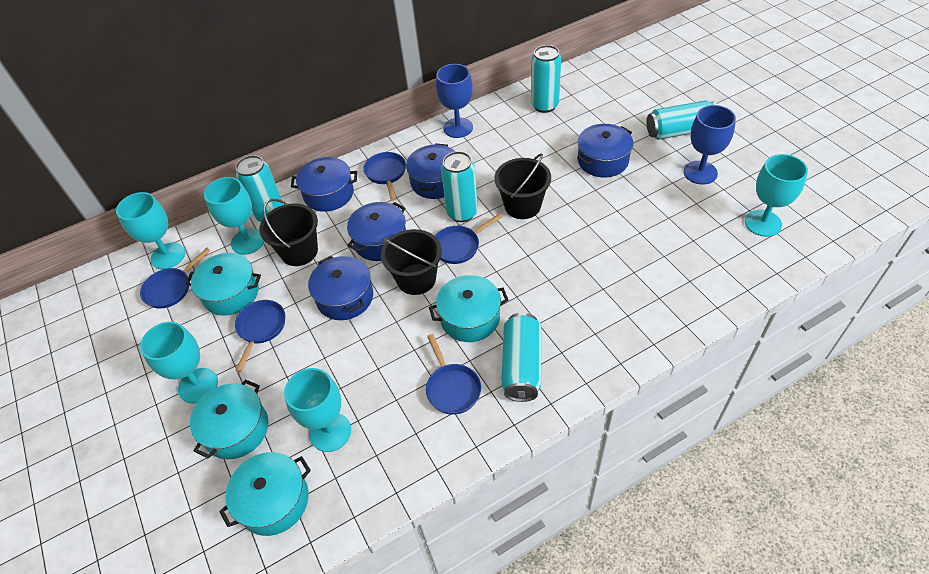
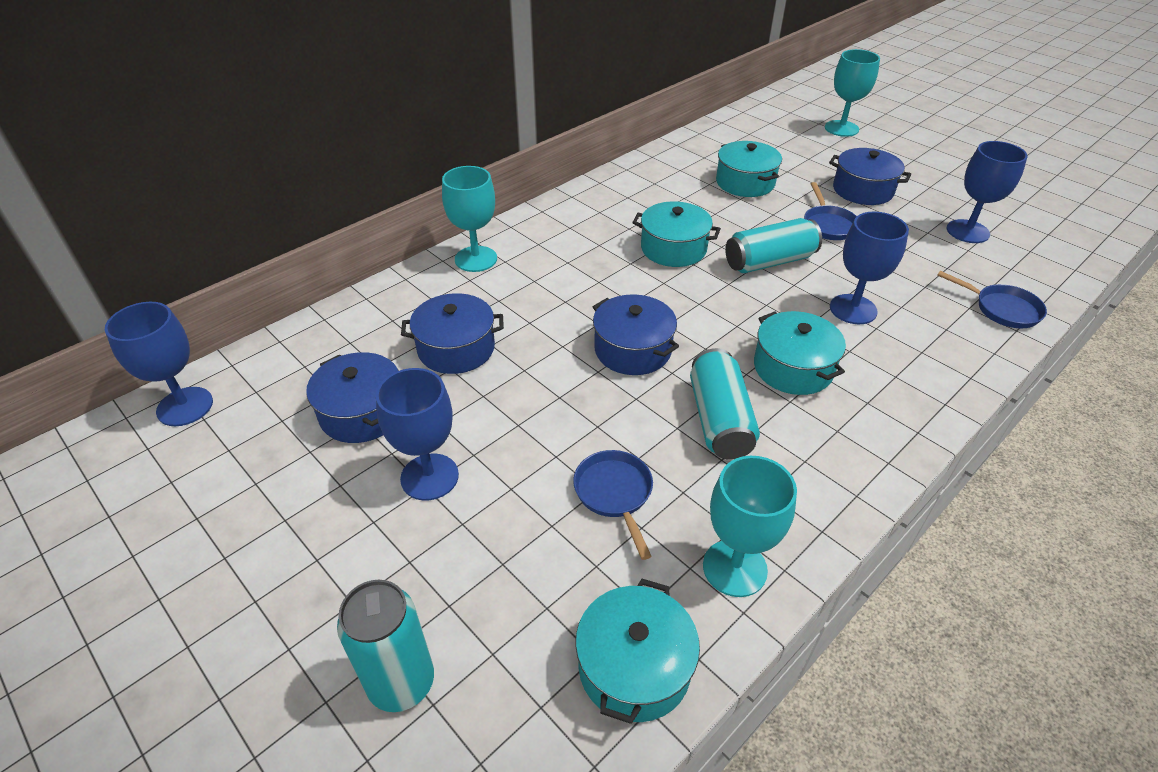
black bucket: 3 -> 0
blue goblet: 2 -> 4
blue pan: 5 -> 3
blue pot: 5 -> 4
turquoise can: 5 -> 3
turquoise goblet: 5 -> 3

